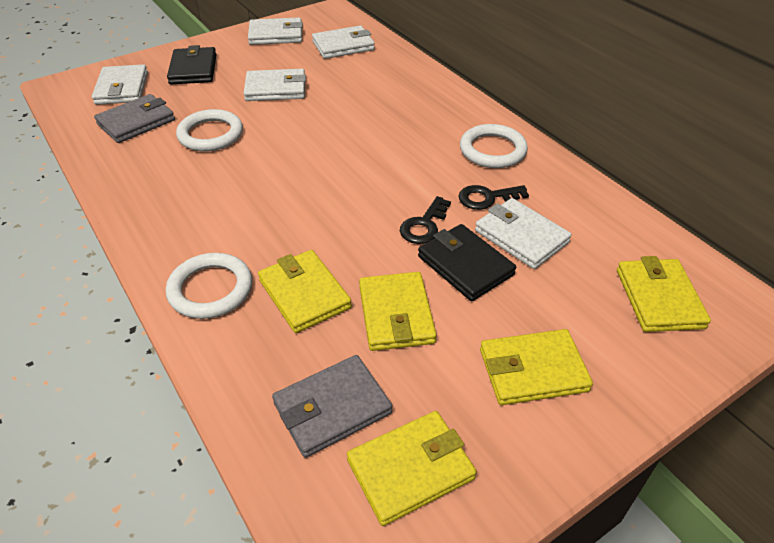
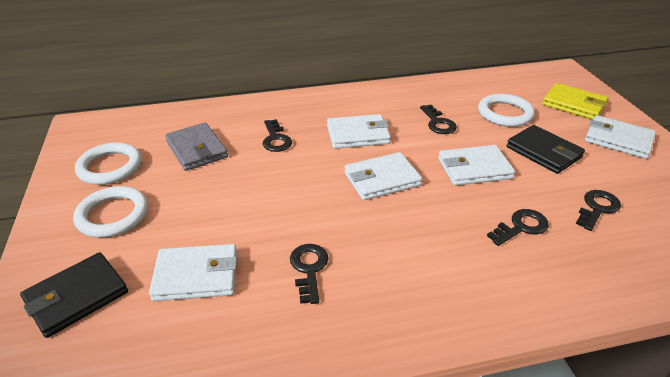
black key: 2 -> 5
grey wallet: 2 -> 1
yellow wallet: 5 -> 1

